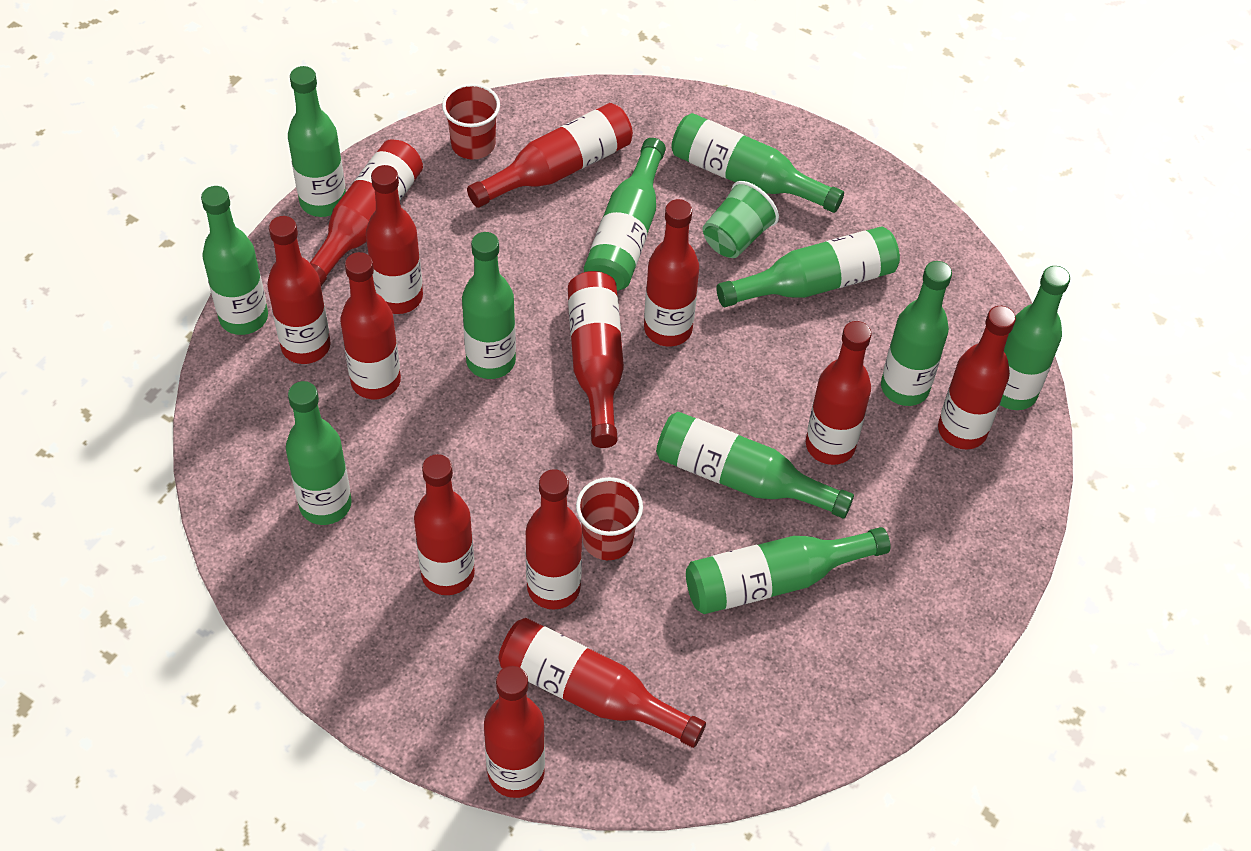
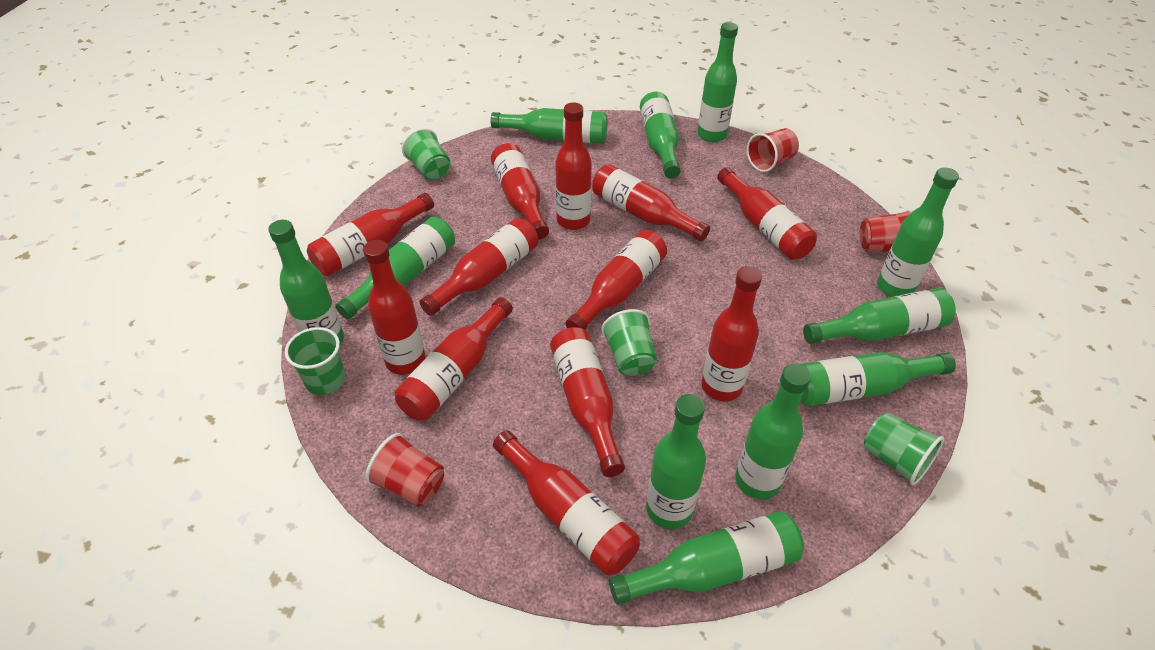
green cup: 1 -> 4
red bottle: 13 -> 12
red cup: 2 -> 3

